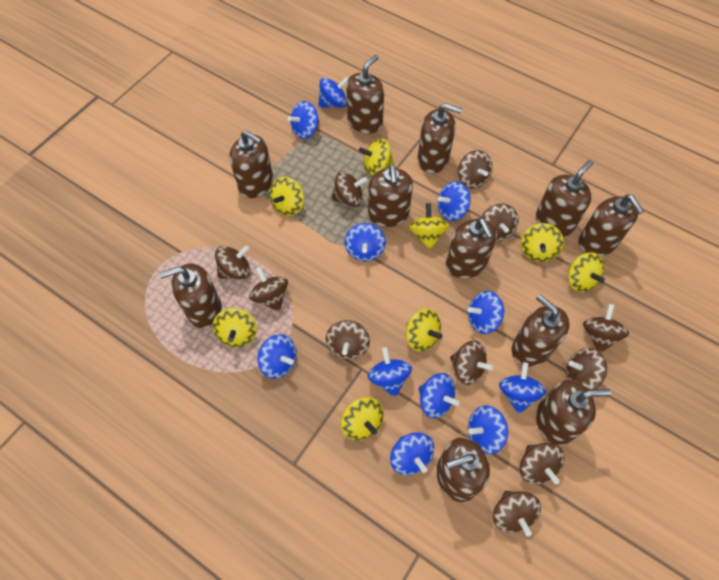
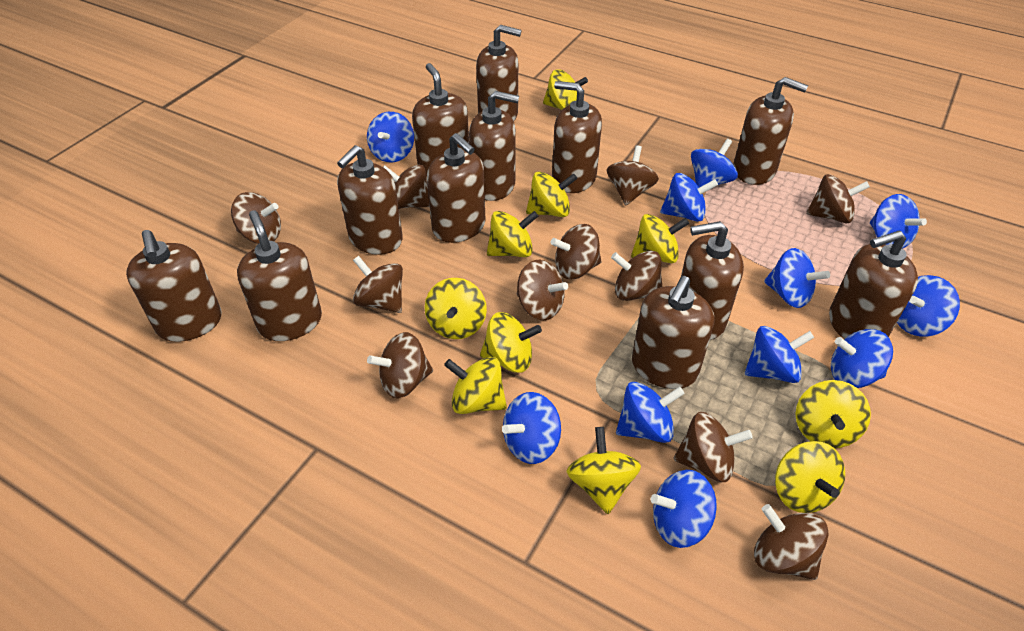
brown soap dispenser: 11 -> 12
yellow spinning top: 8 -> 10

